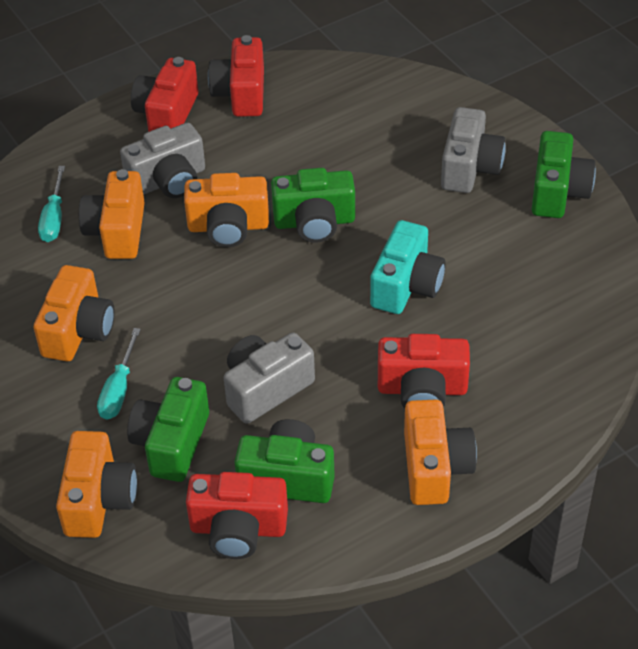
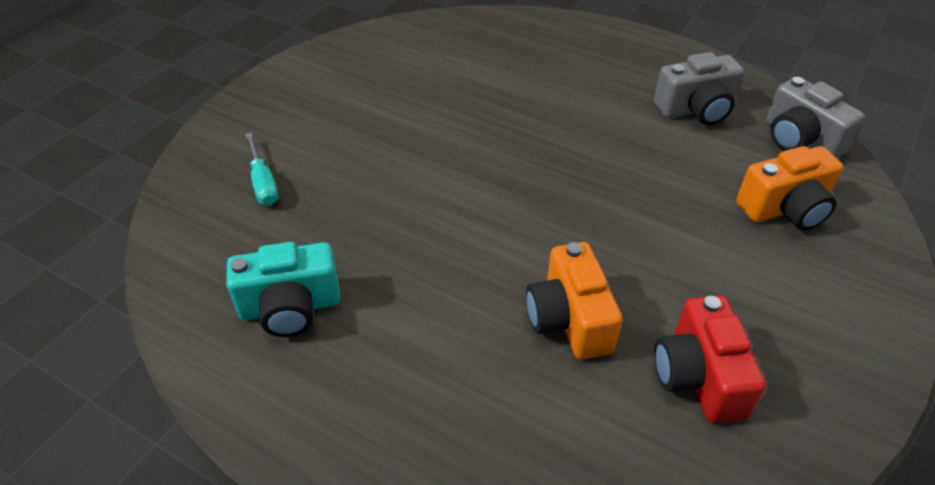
green camera: 4 -> 0
grey camera: 3 -> 2
orange camera: 5 -> 2
red camera: 4 -> 1
turquoise screwdriver: 2 -> 1

